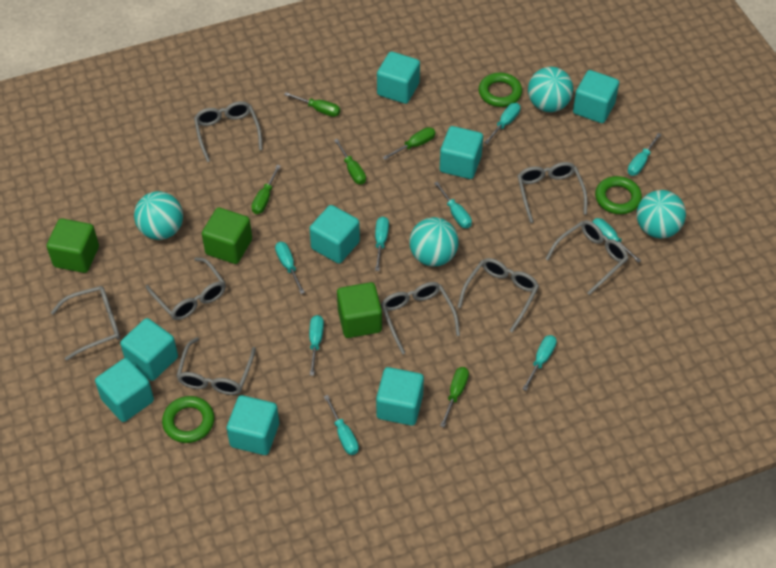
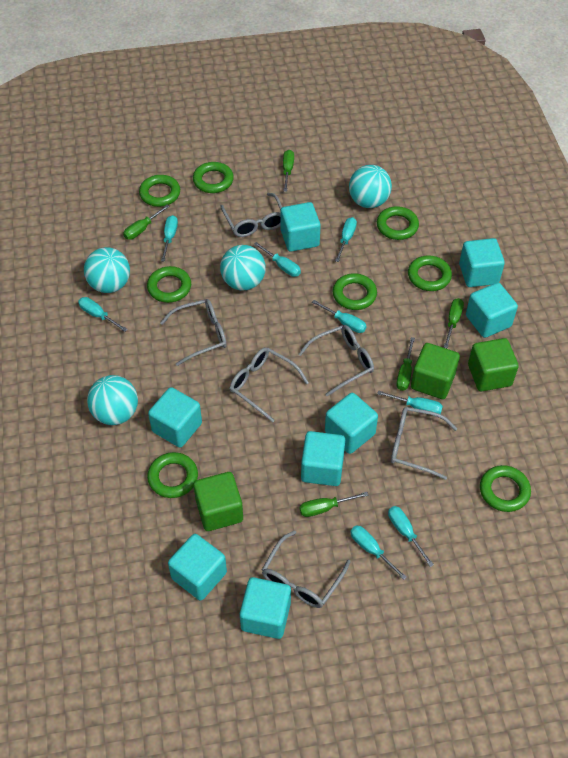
green ring: 3 -> 8
grey glasses: 8 -> 6
turquoise screwdriver: 9 -> 8

